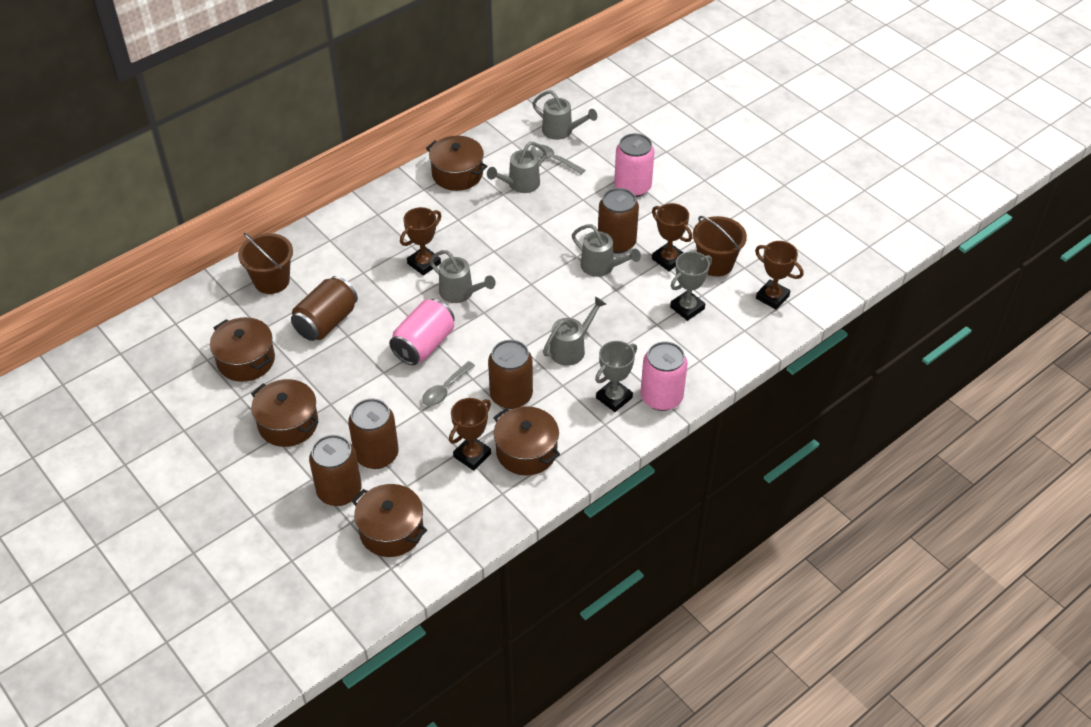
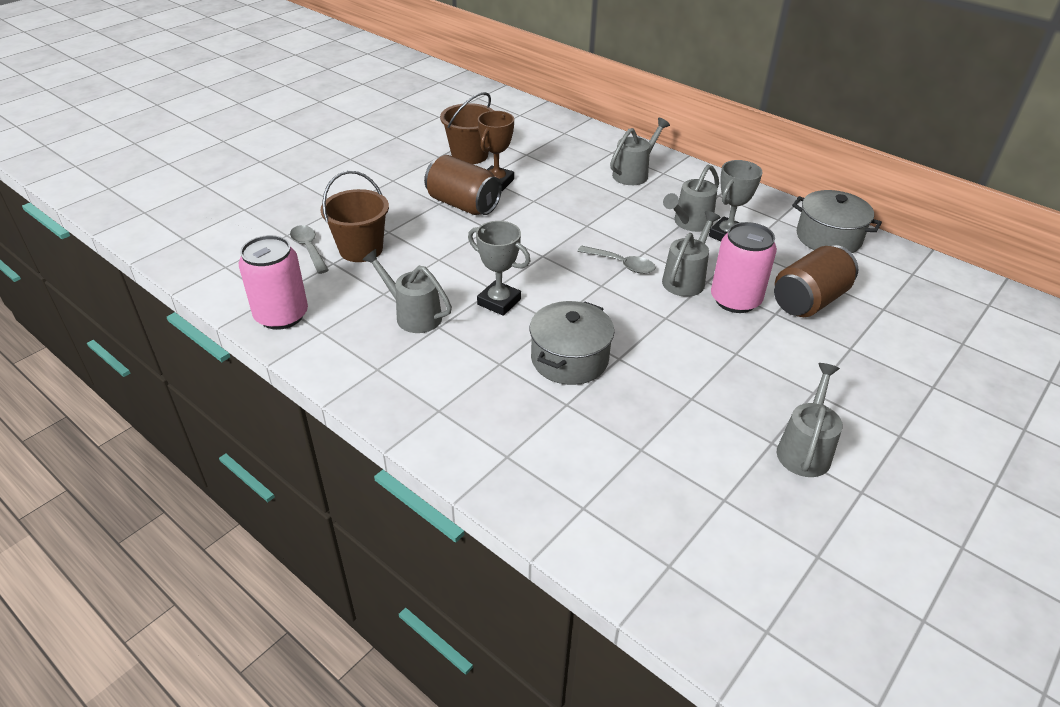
brown can: 5 -> 2
brown pot: 5 -> 0
brown trophy: 4 -> 1
grey pot: 0 -> 2
pink can: 3 -> 2

